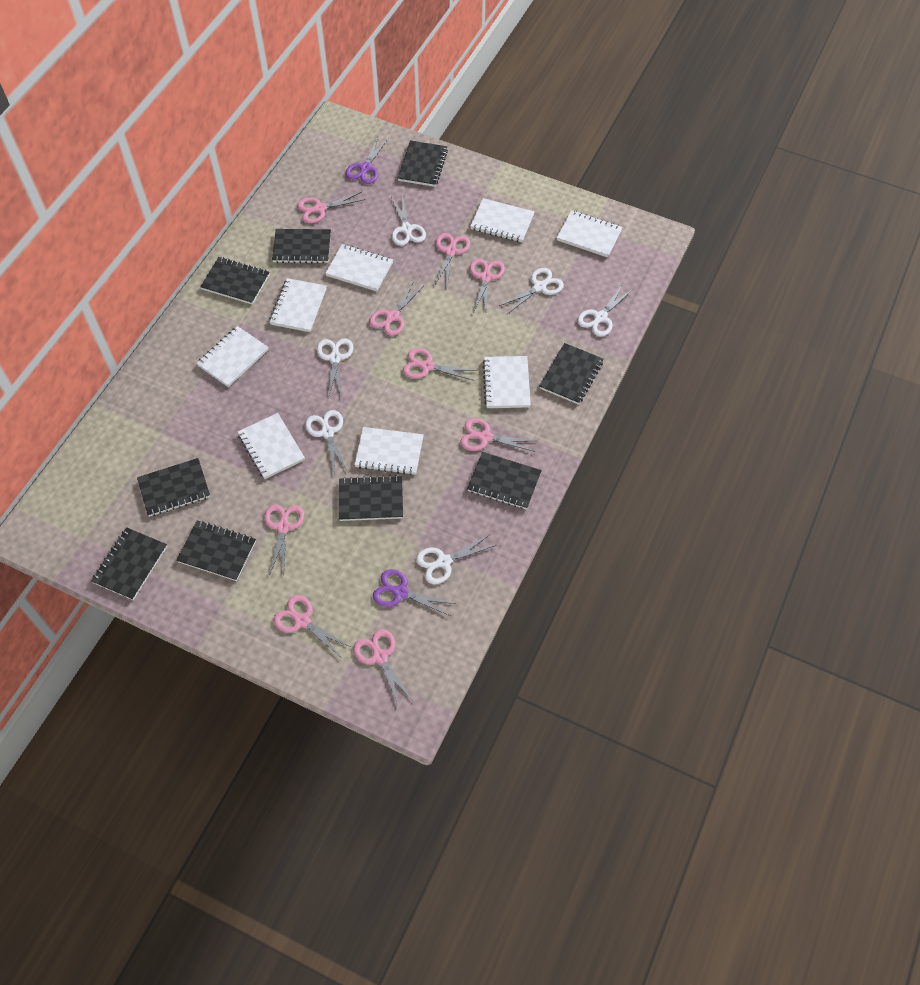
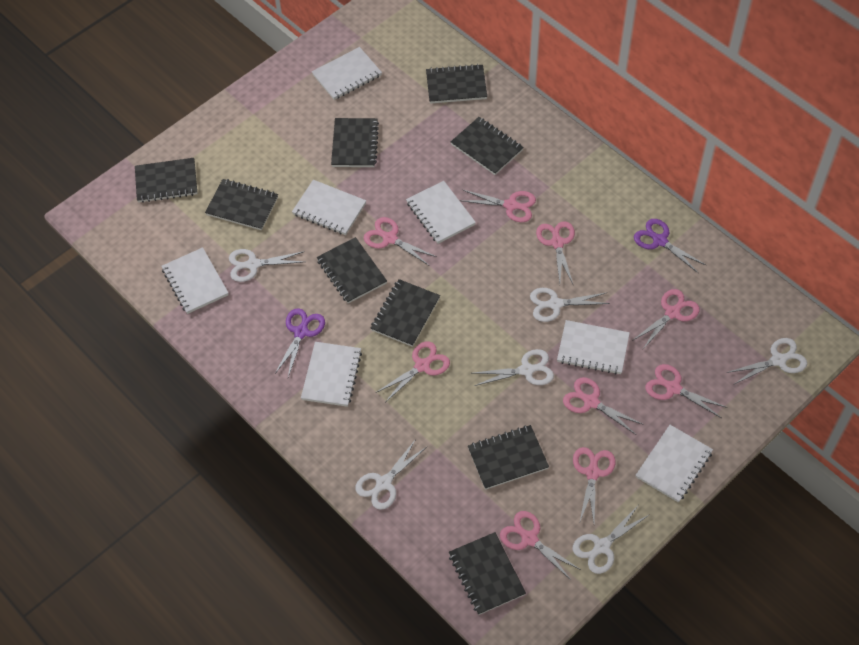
white notebook: 8 -> 7

